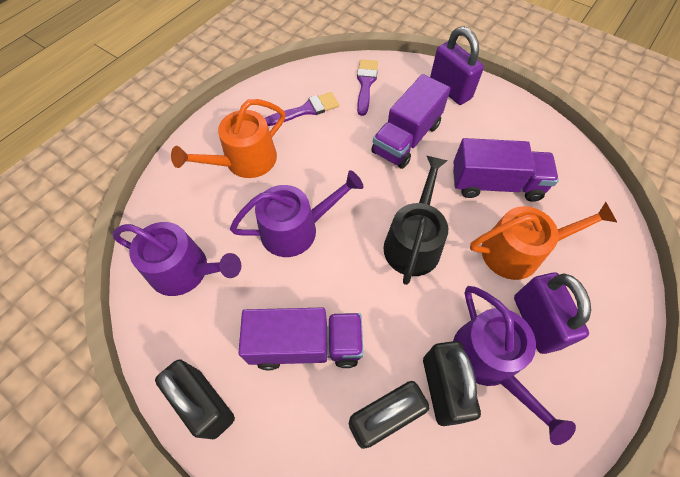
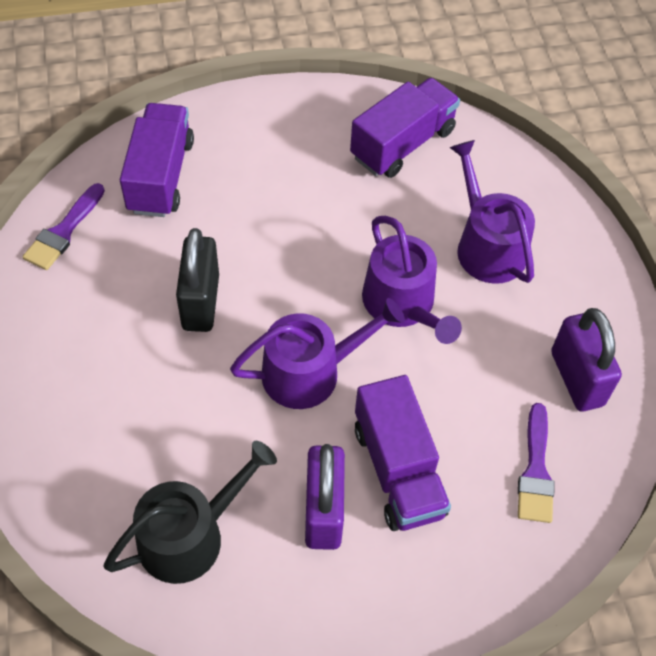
black padlock: 3 -> 1
orange watering can: 2 -> 0

